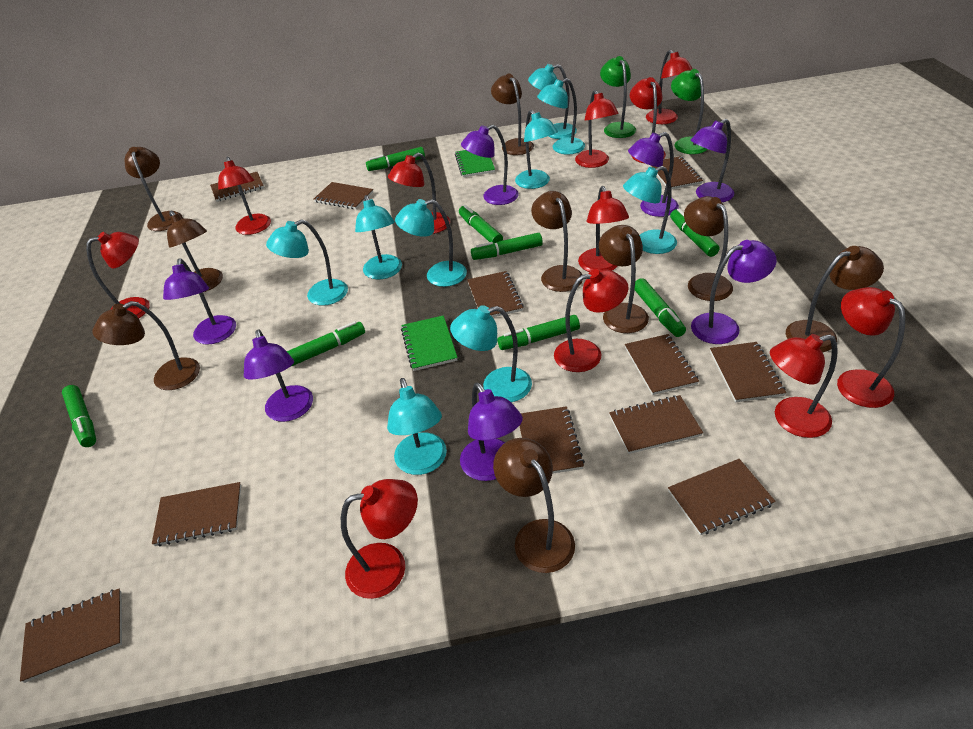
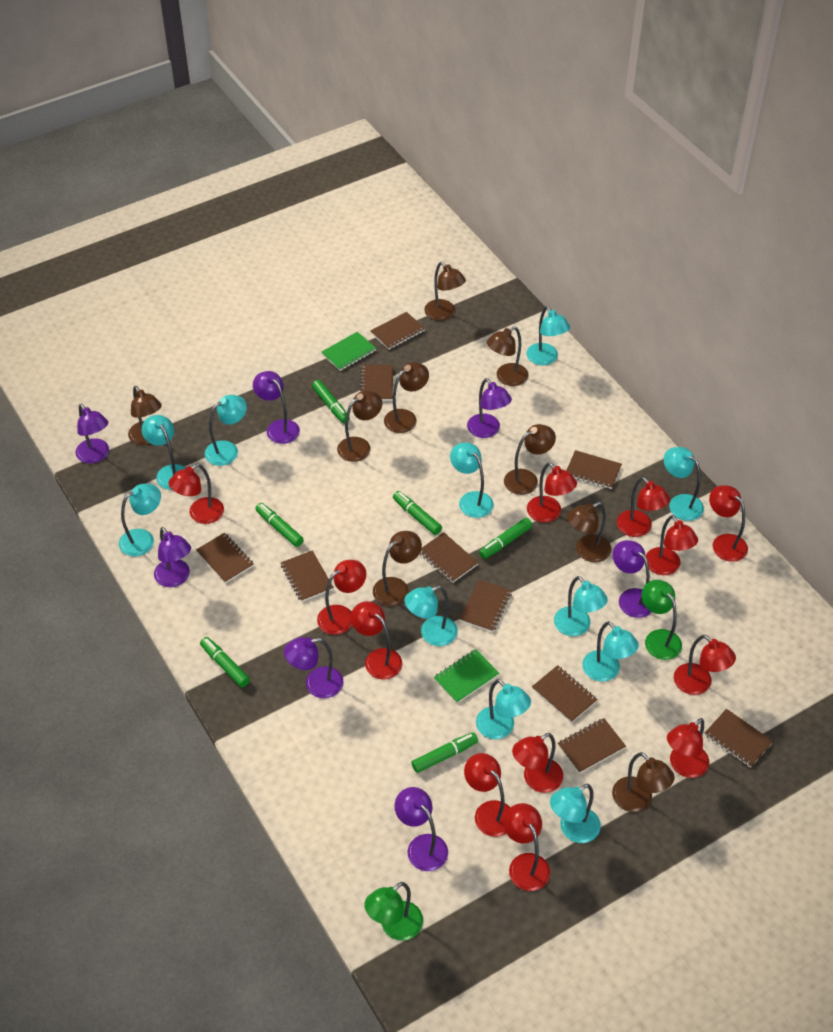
brown notebook: 11 -> 10
green marker: 8 -> 6
red lamp: 11 -> 12
turquoise lamp: 9 -> 11

